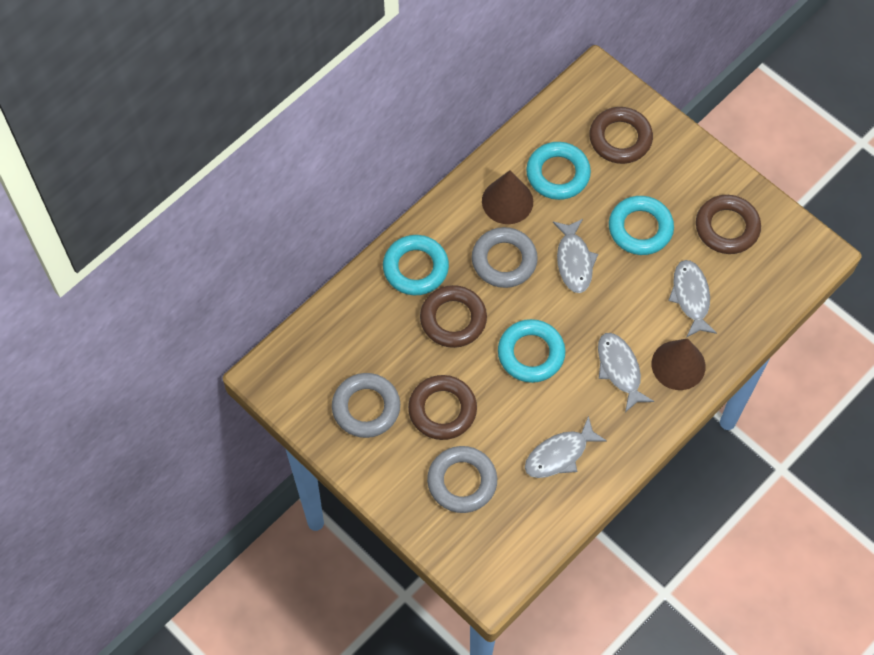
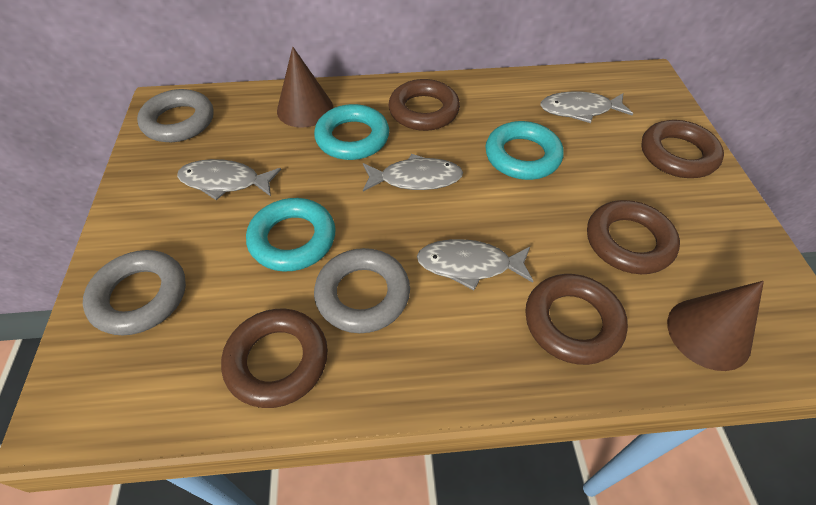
brown ring: 4 -> 5
turquoise ring: 4 -> 3

